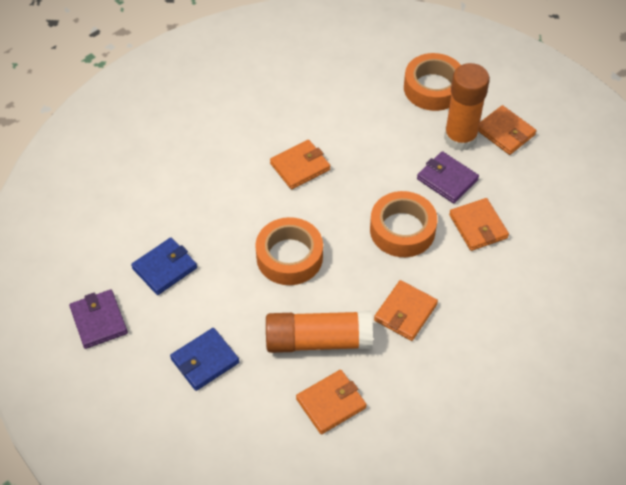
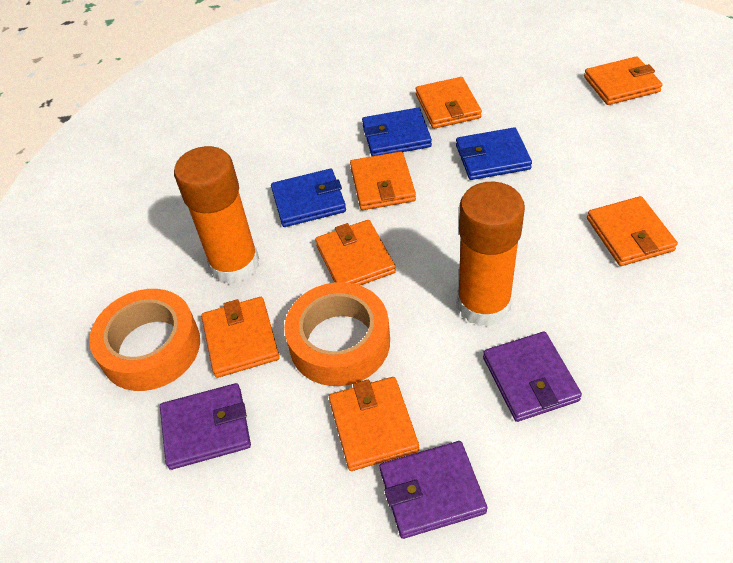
blue wallet: 2 -> 3
orange tape: 3 -> 2
orange wallet: 5 -> 7
purple wallet: 2 -> 3

